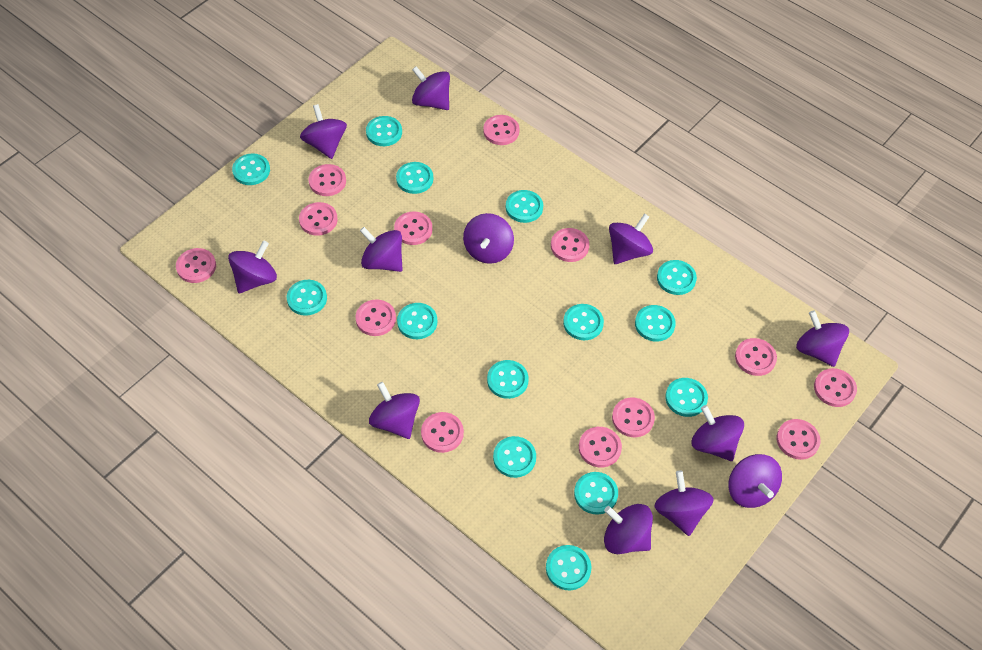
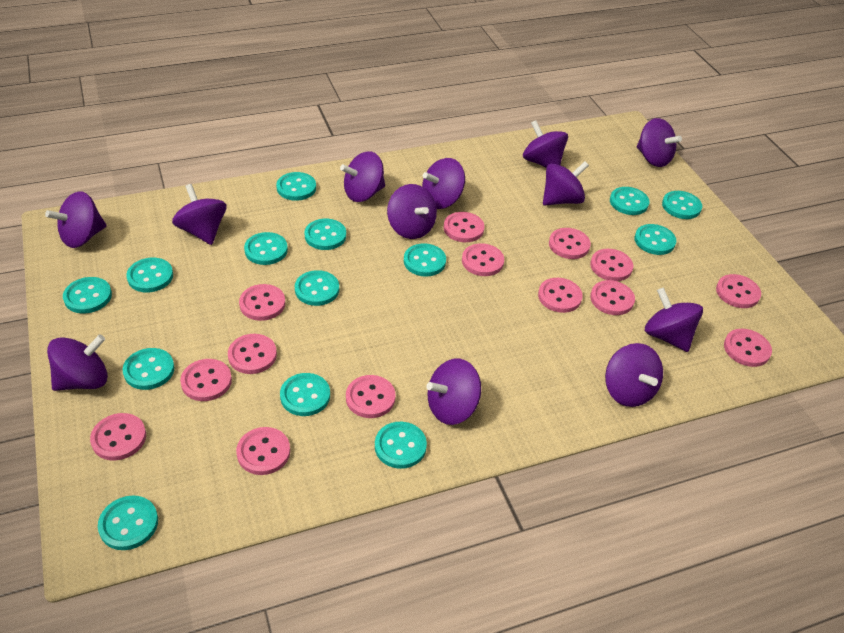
pink button: 13 -> 14

